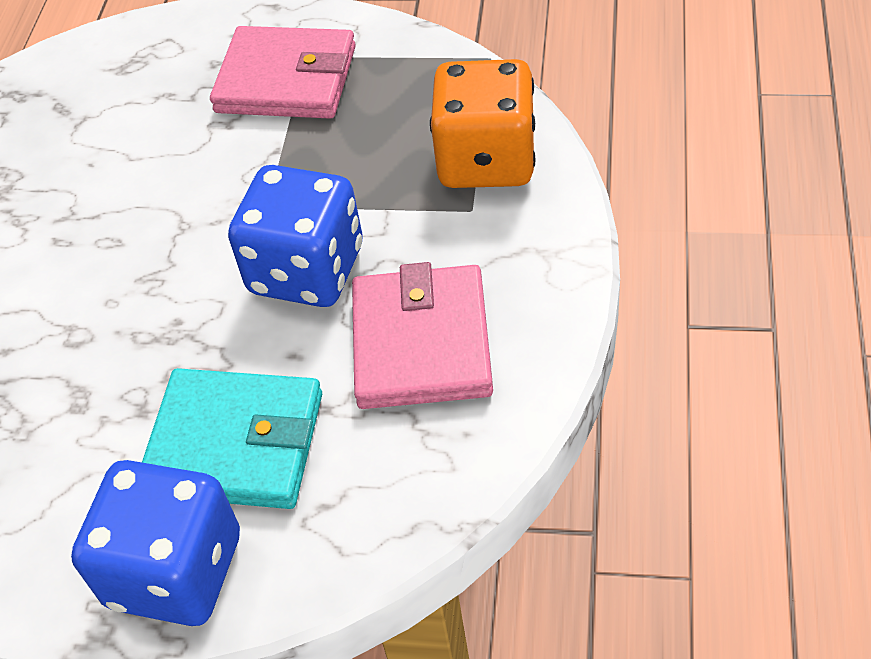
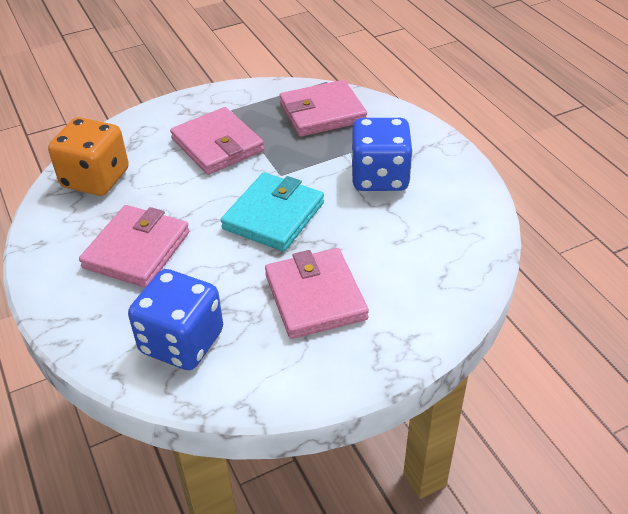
pink wallet: 2 -> 4

